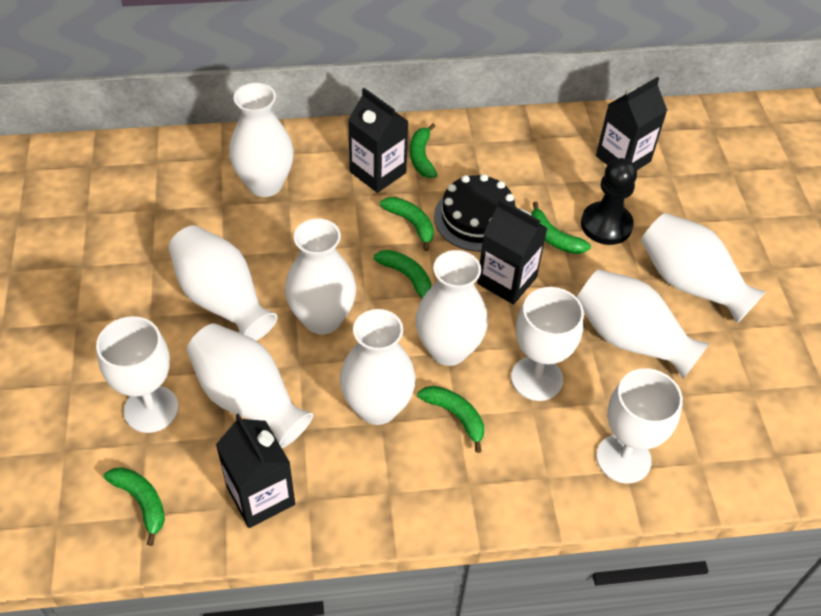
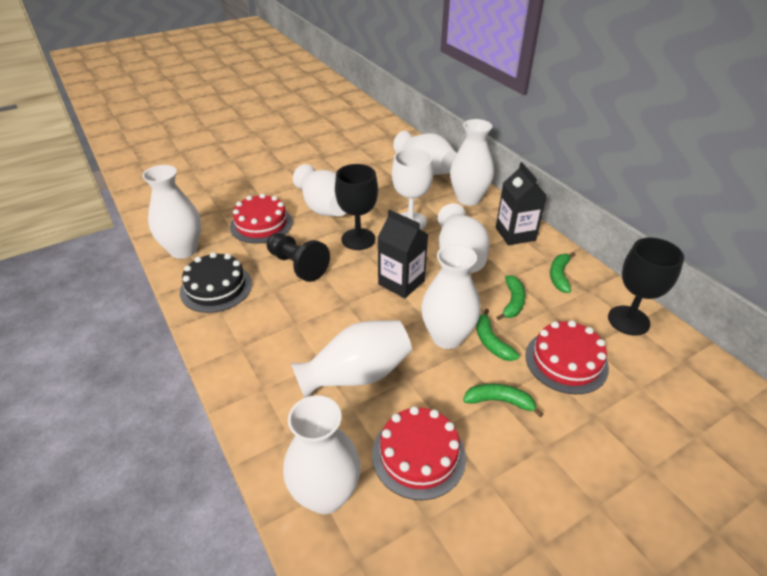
black carton: 4 -> 2
black goblet: 0 -> 2
green banana: 6 -> 4
red cake: 0 -> 3
white goblet: 3 -> 1

